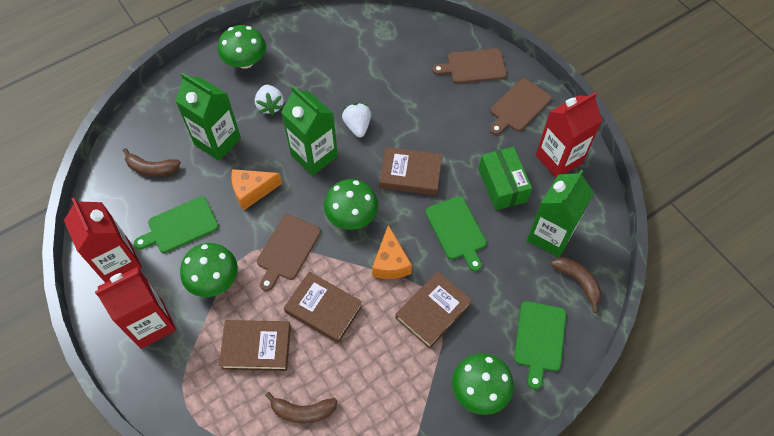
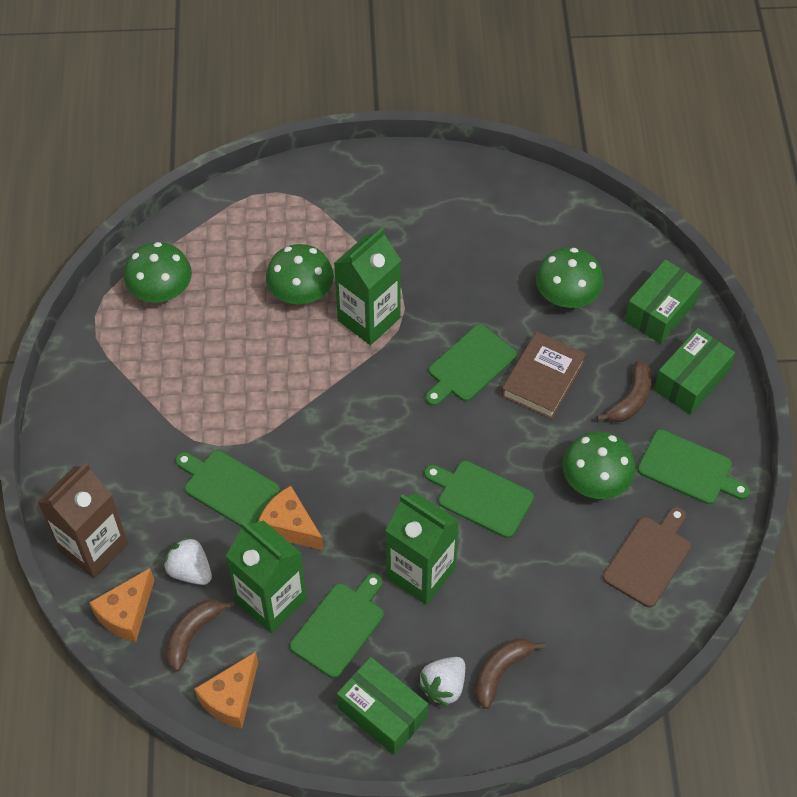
brown book: 4 -> 1
brown carton: 0 -> 1
brown cutting board: 3 -> 1
green box: 1 -> 3
green cutting board: 3 -> 5
orange cheese: 2 -> 3
red carton: 3 -> 0

